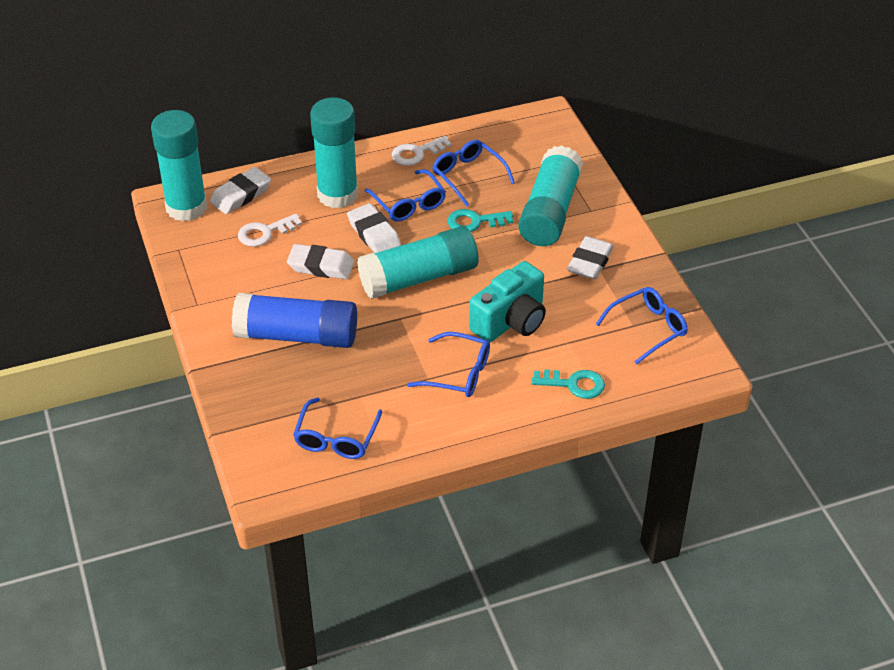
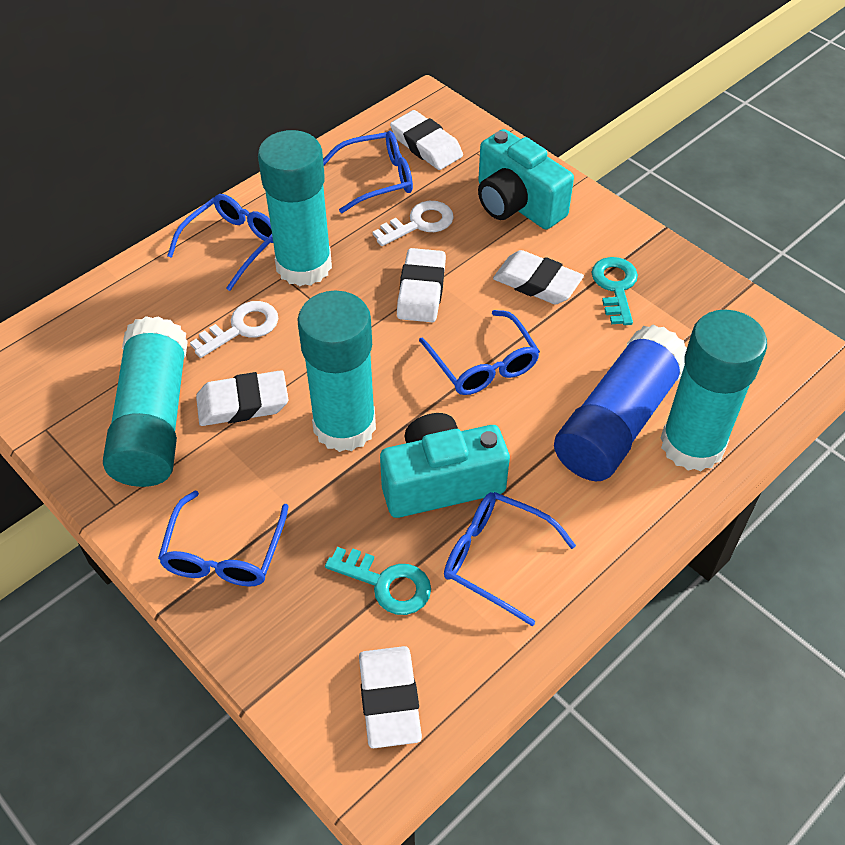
turquoise camera: 1 -> 2
white eraser: 4 -> 5

